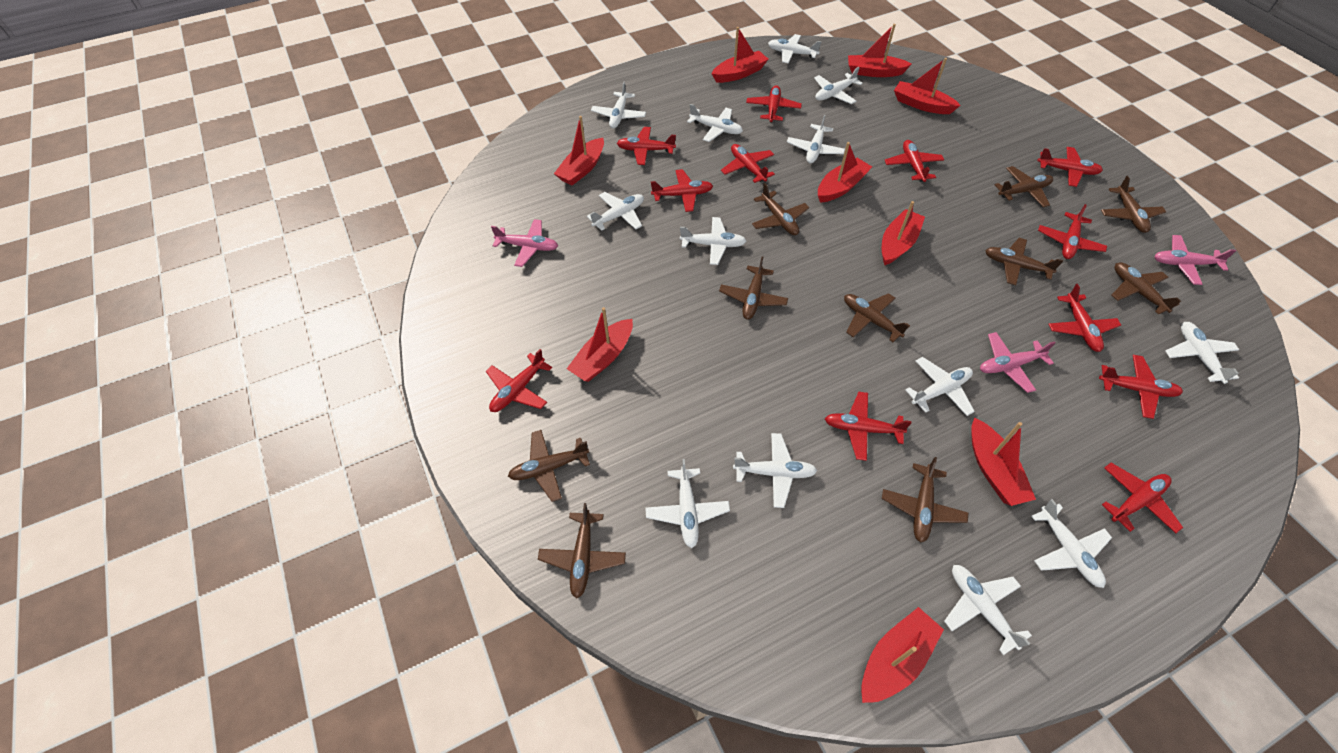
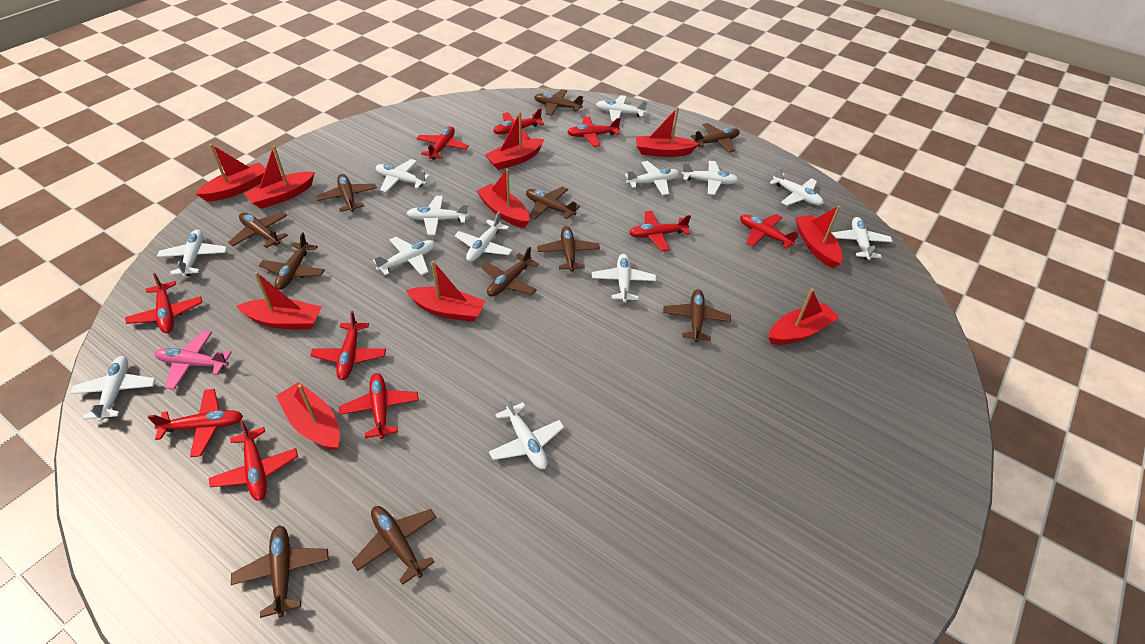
brown plane: 10 -> 11
pink plane: 3 -> 1
red boat: 9 -> 10
red plane: 12 -> 10

